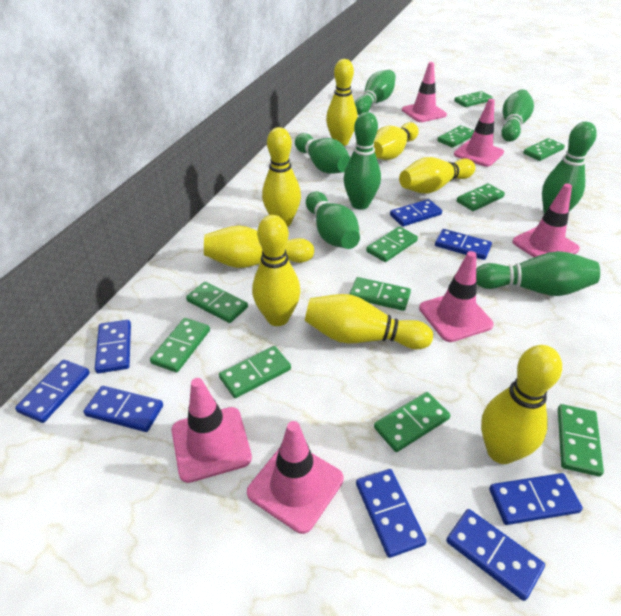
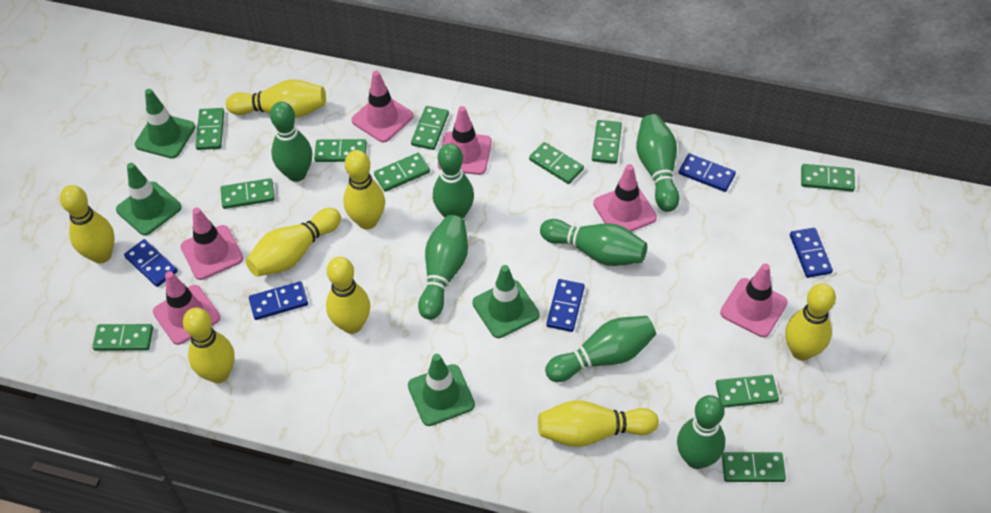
blue domino: 8 -> 5
green traffic cone: 0 -> 4

